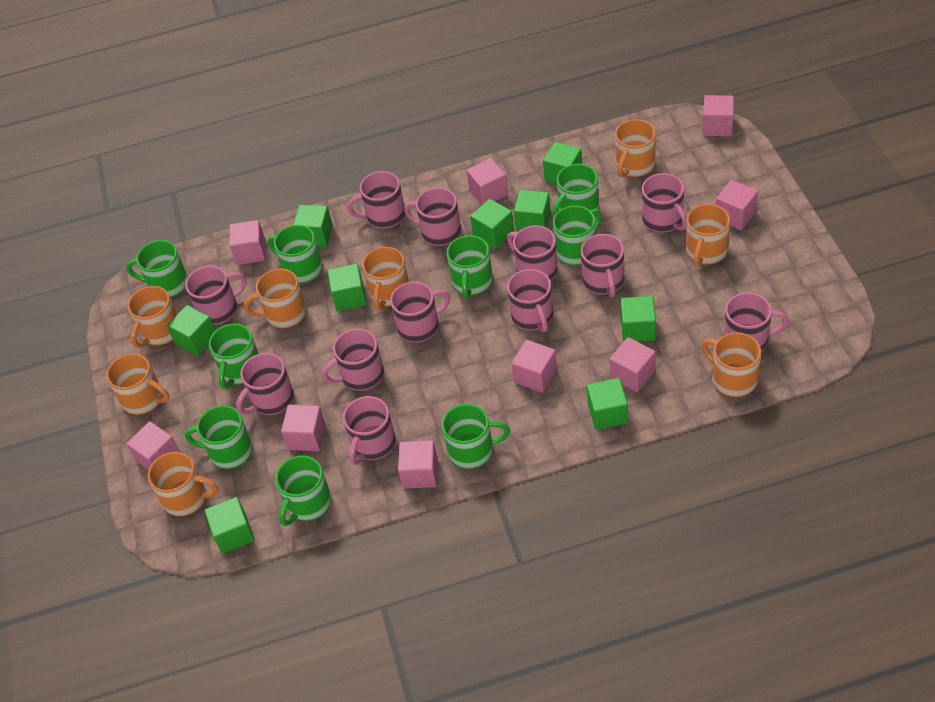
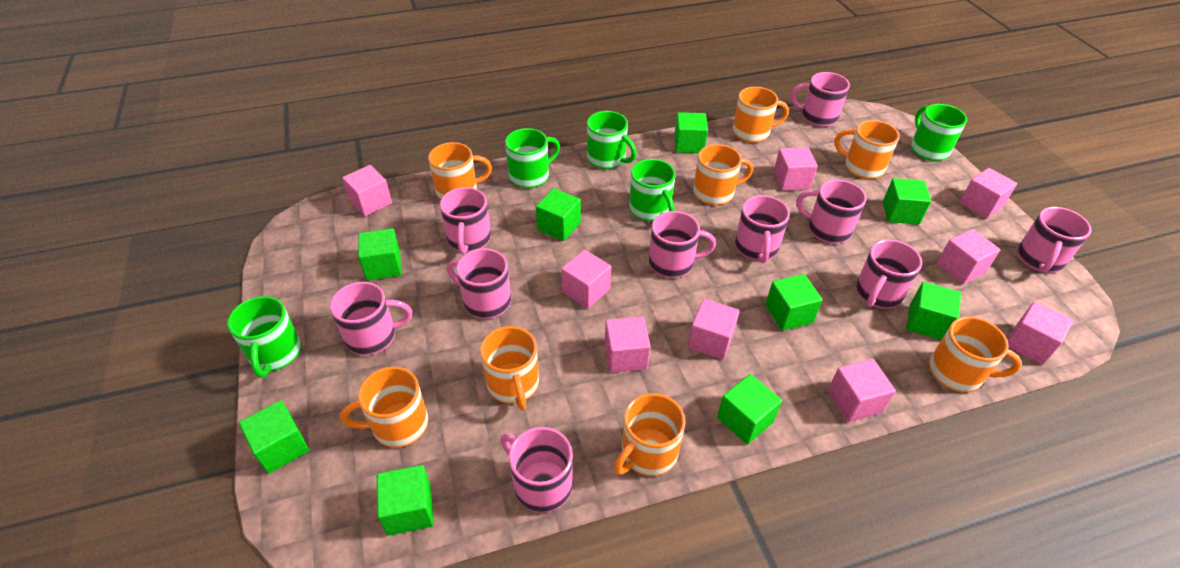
green mug: 9 -> 5
pink mug: 12 -> 10

